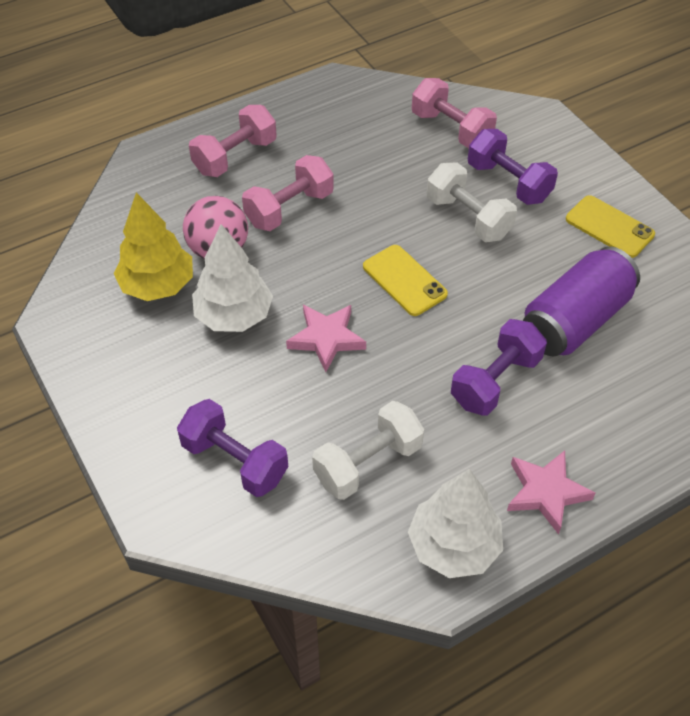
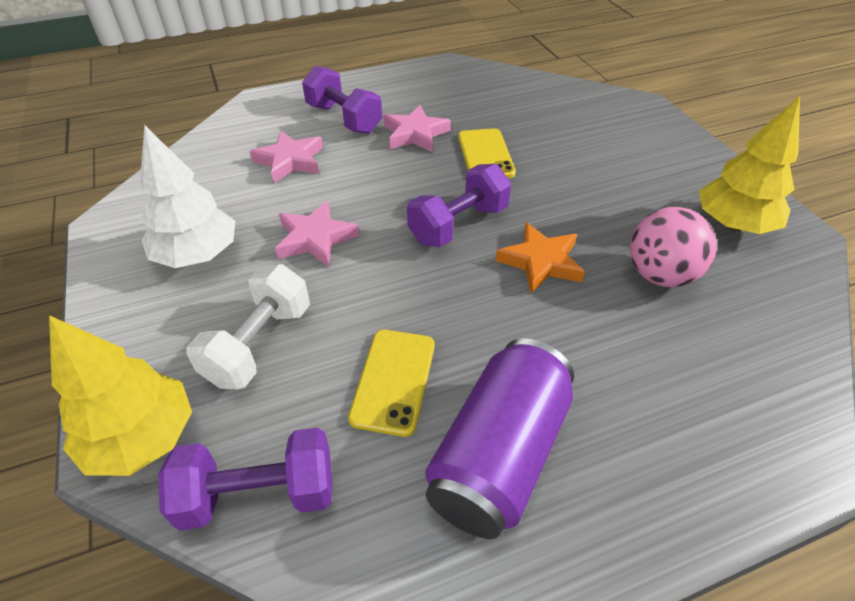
orange star: 0 -> 1
pink dumbbell: 3 -> 0
pink star: 2 -> 3
white dumbbell: 2 -> 1
white tree: 2 -> 1
yellow tree: 1 -> 2

